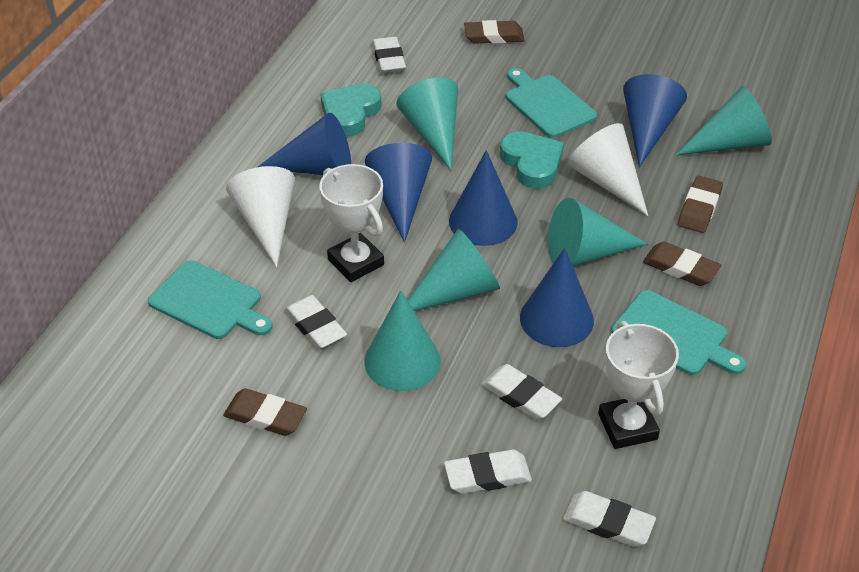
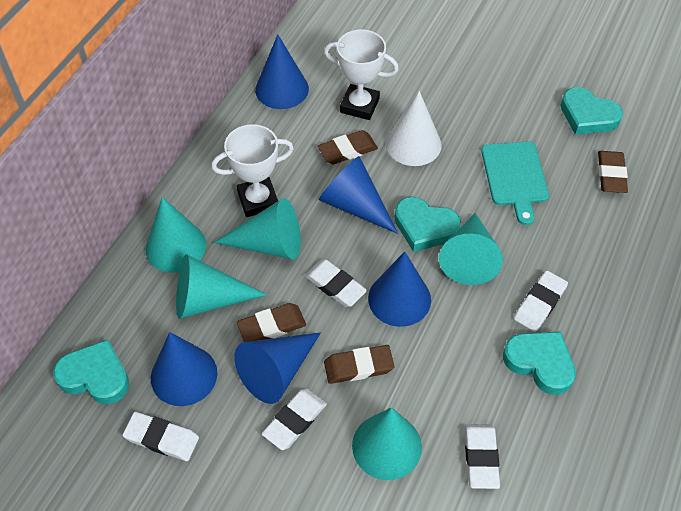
turquoise cutting board: 3 -> 1
turquoise heart: 2 -> 4
white cone: 2 -> 1

